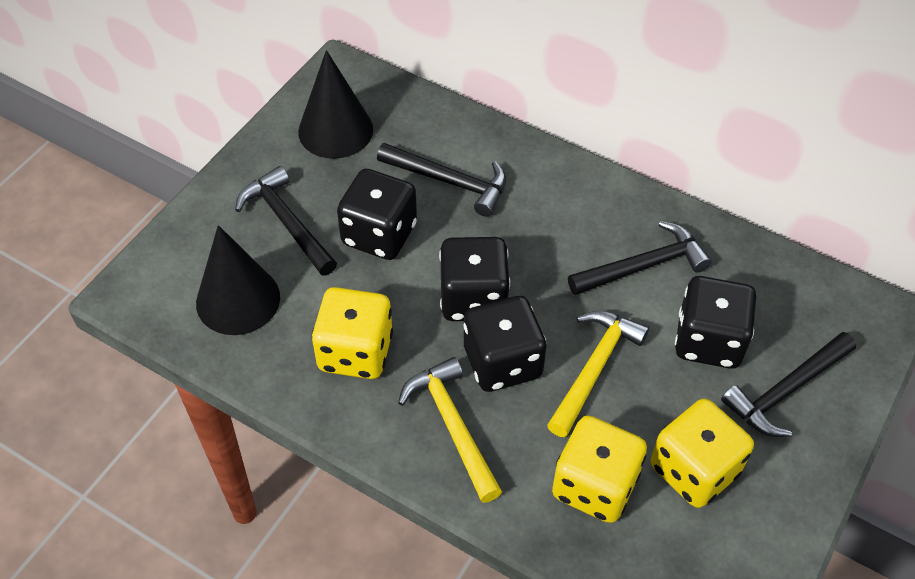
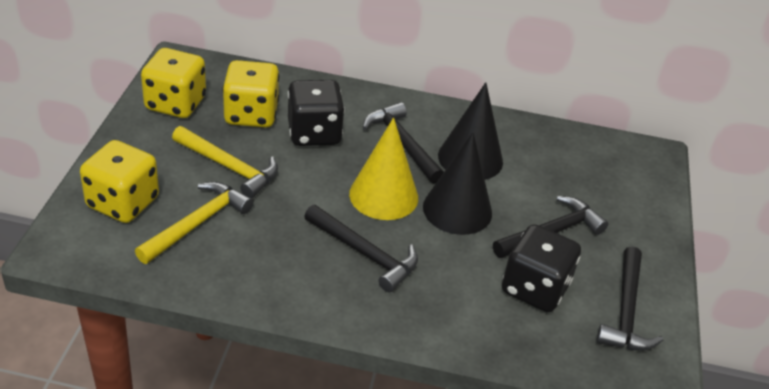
black dice: 4 -> 2
yellow cone: 0 -> 1

